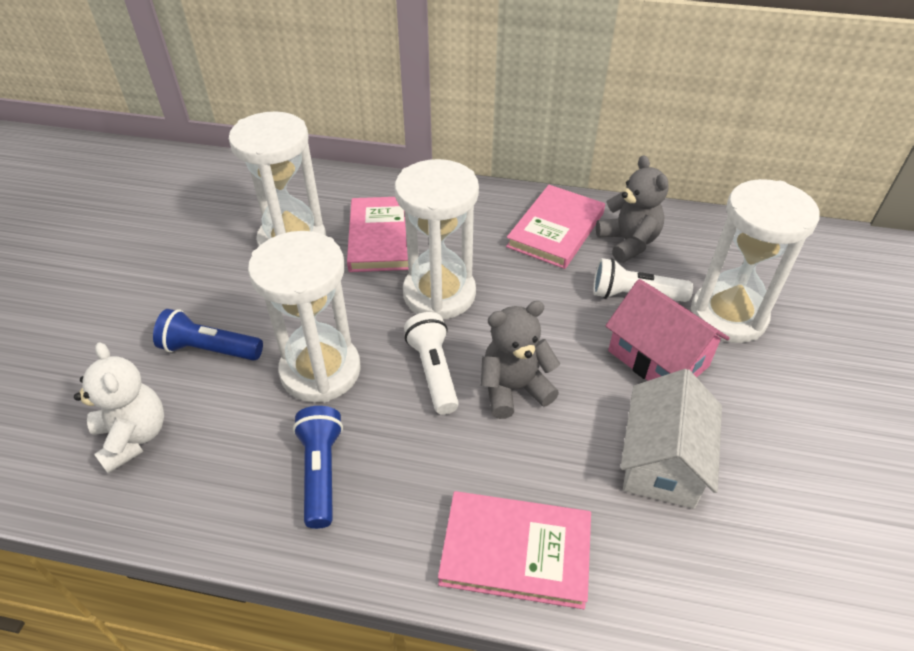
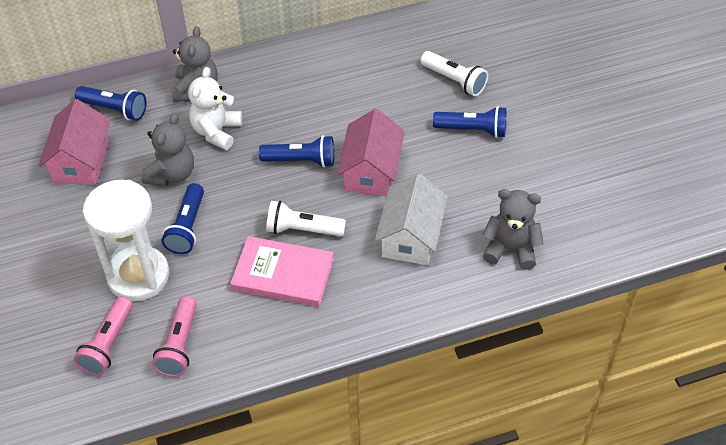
blue flashlight: 2 -> 4
grey teddy bear: 2 -> 3
pink book: 3 -> 1
pink flashlight: 0 -> 2
pink house: 1 -> 2
white hourglass: 4 -> 1

